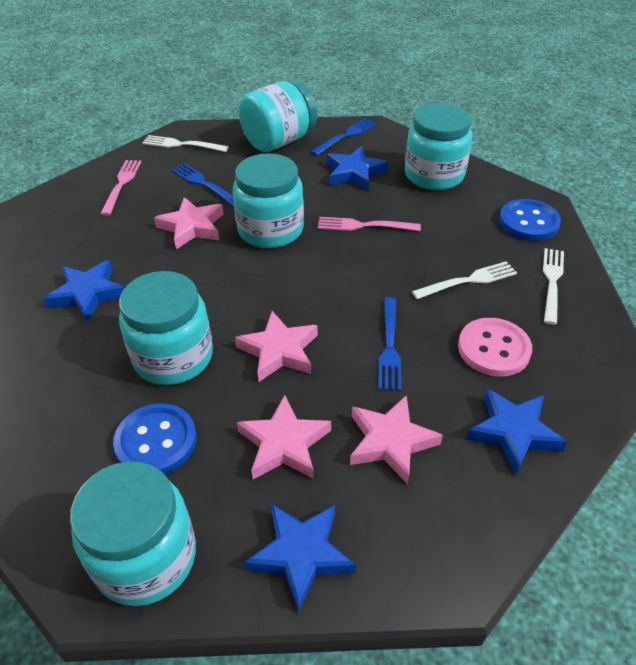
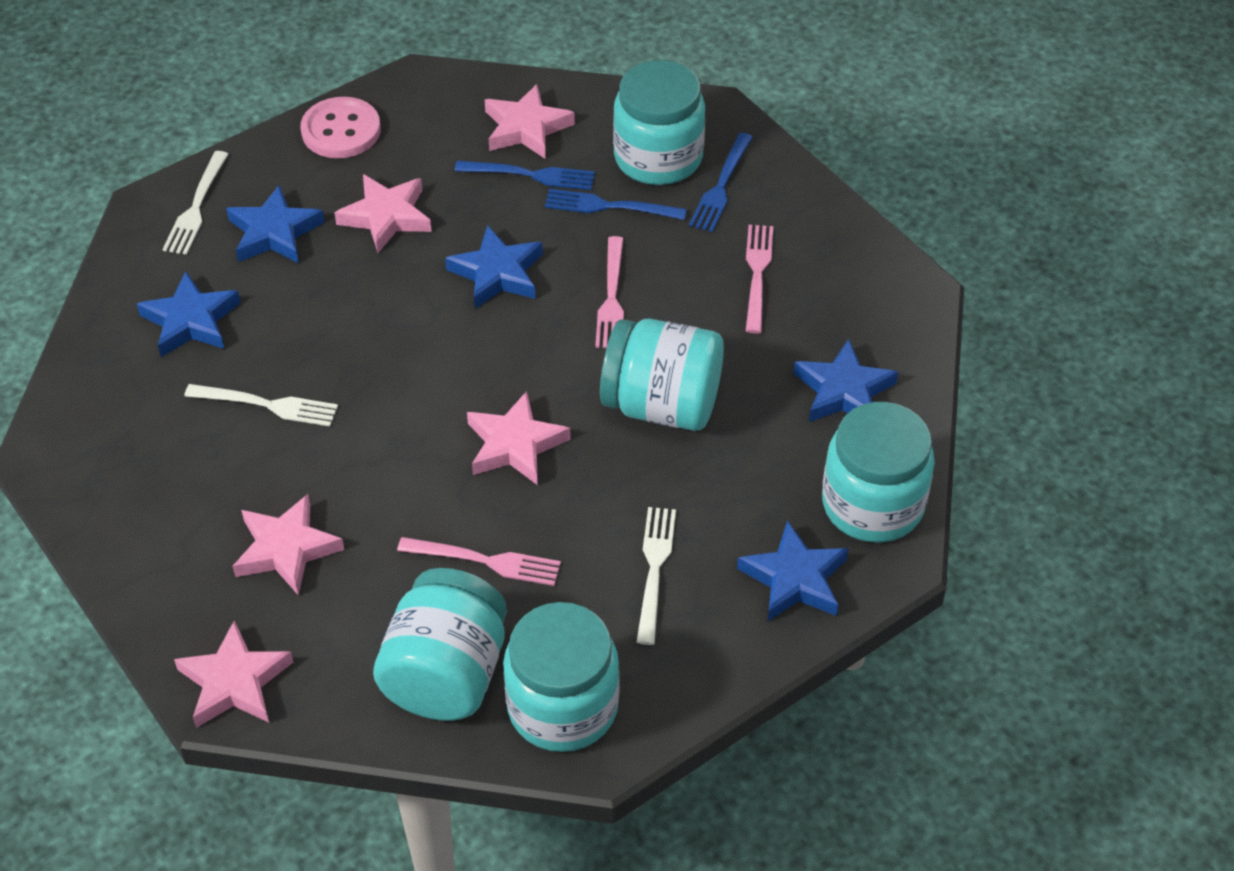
blue button: 2 -> 0
blue star: 4 -> 5
pink fork: 2 -> 3
pink star: 4 -> 5

